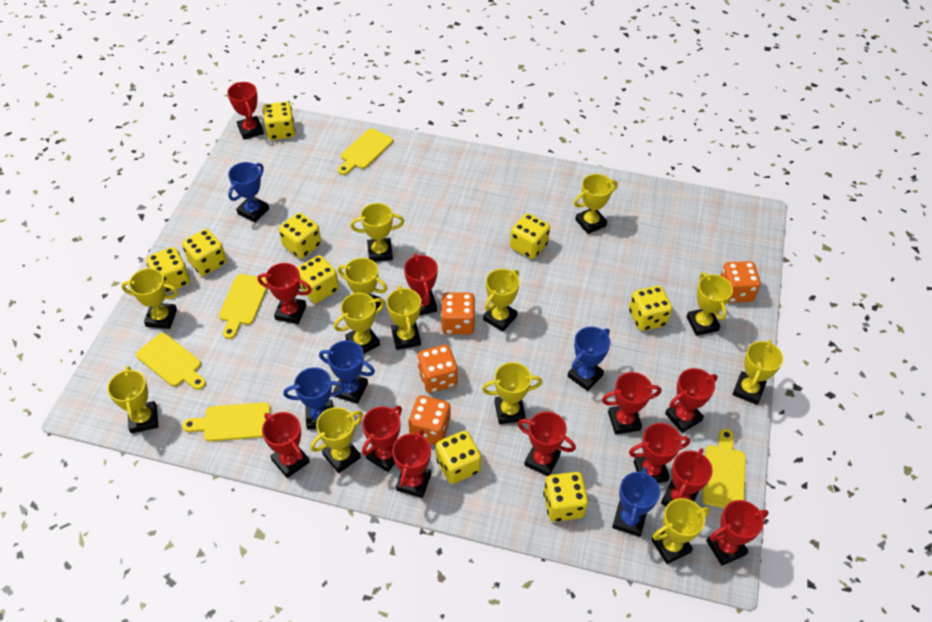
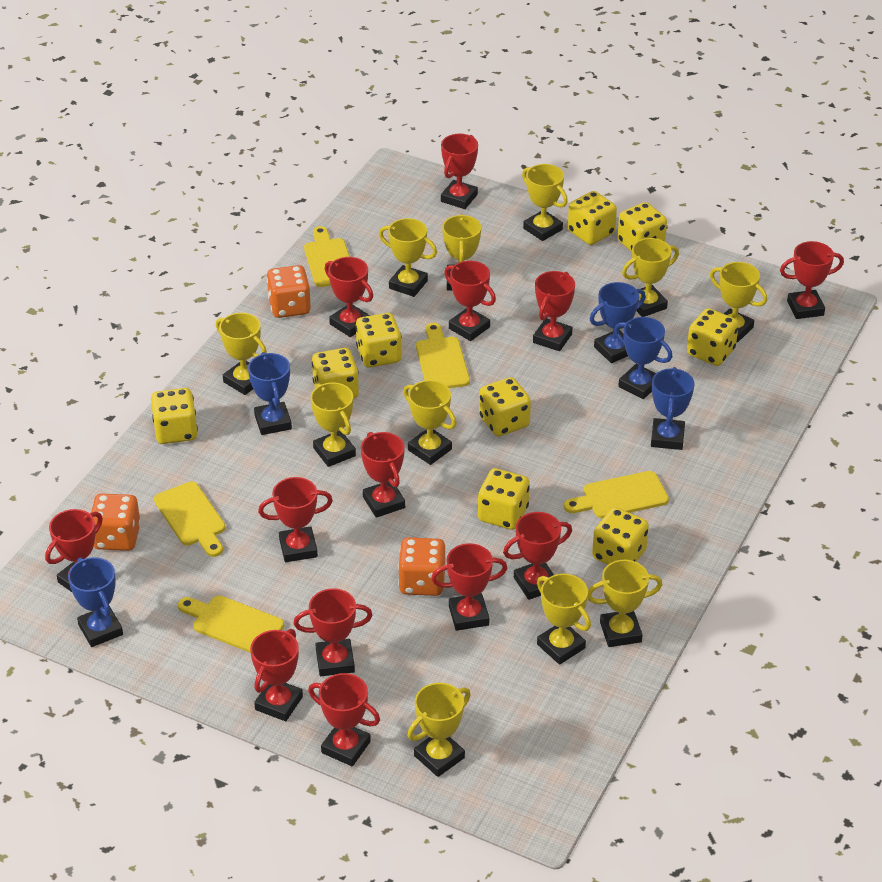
orange dice: 4 -> 3
red trophy: 12 -> 13
yellow trophy: 13 -> 11

